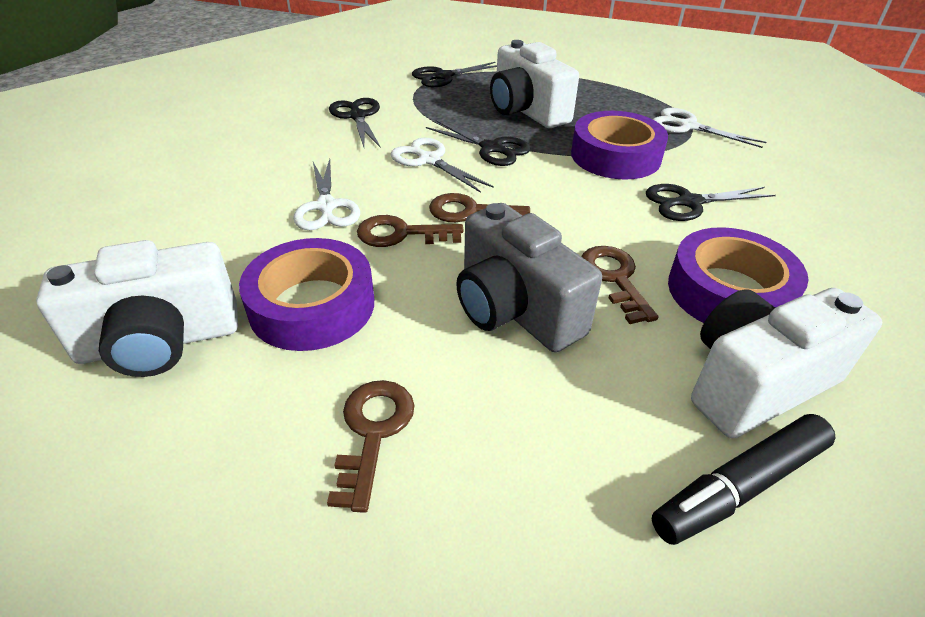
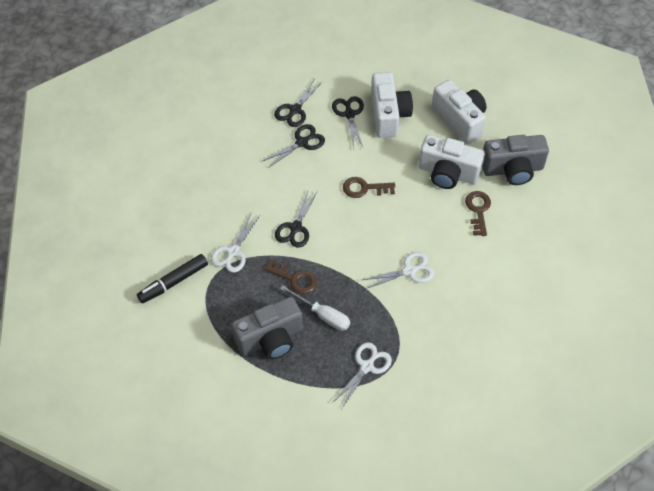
brown key: 4 -> 3
grey camera: 1 -> 2
purple tape: 3 -> 0
white screwdriver: 0 -> 1

